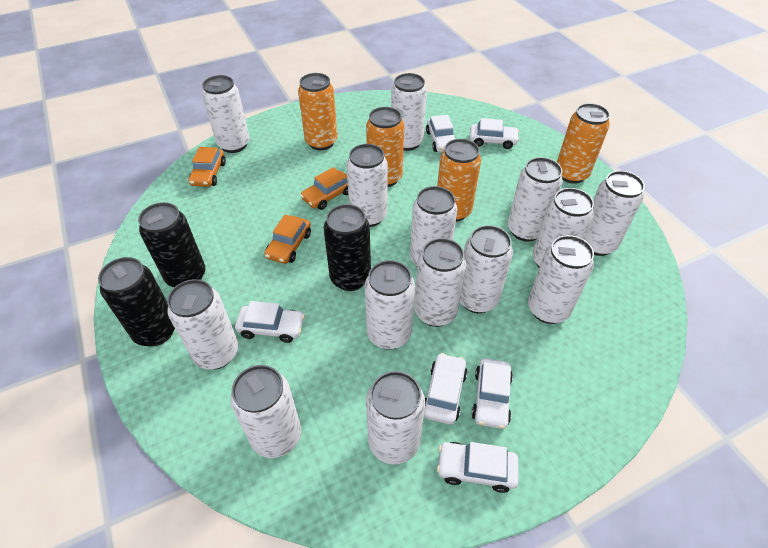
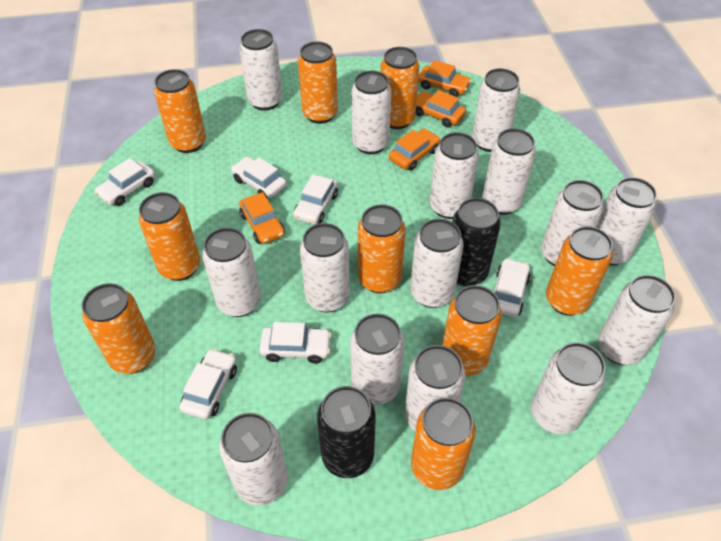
black can: 3 -> 2
orange can: 4 -> 9
orange car: 3 -> 4
white can: 14 -> 15

